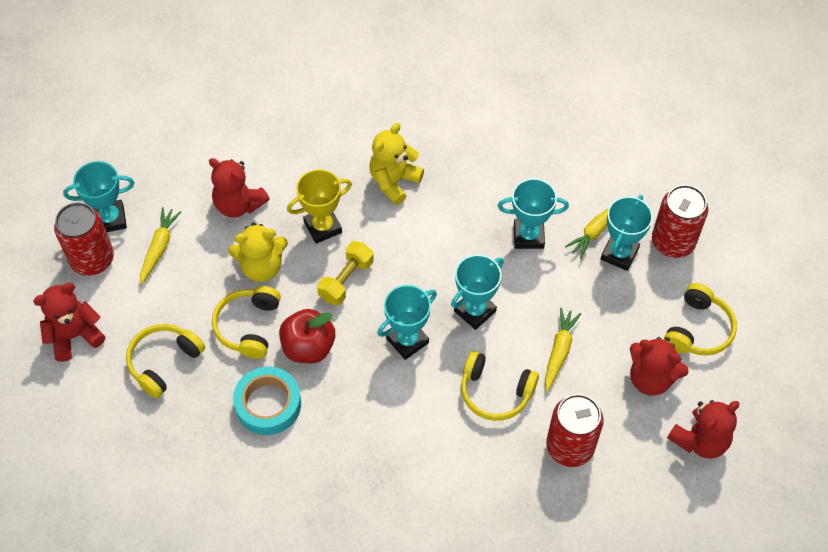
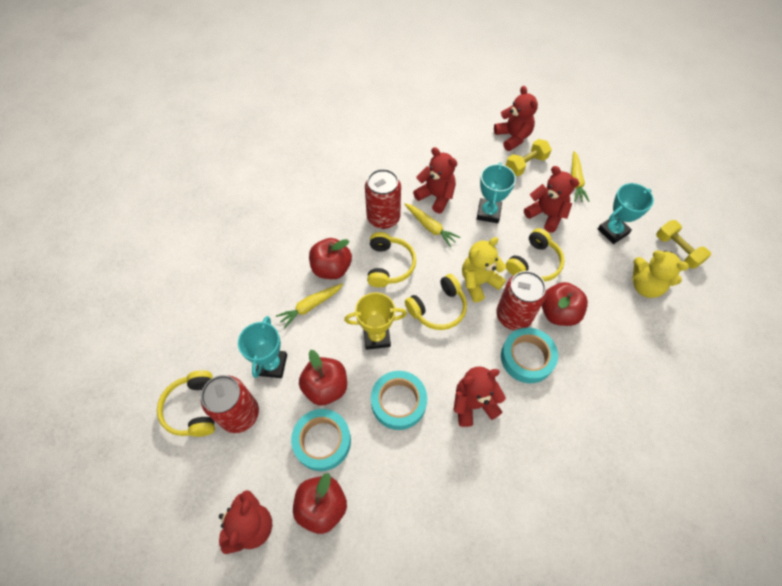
red apple: 1 -> 4
red teddy bear: 4 -> 5
turquoise tape: 1 -> 3
turquoise trophy: 5 -> 3
yellow dumbbell: 1 -> 2

